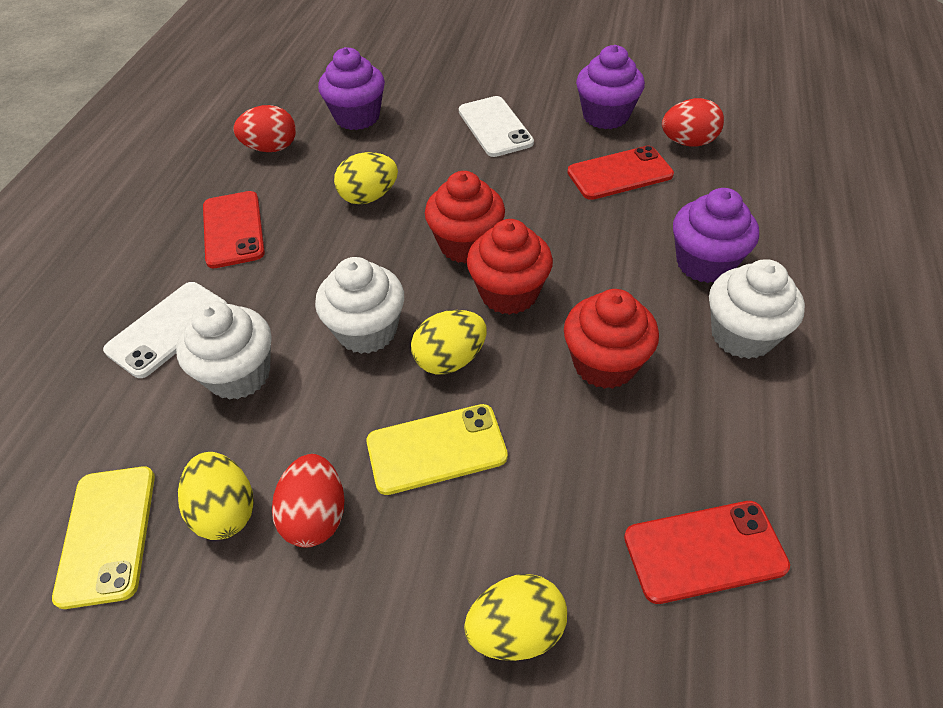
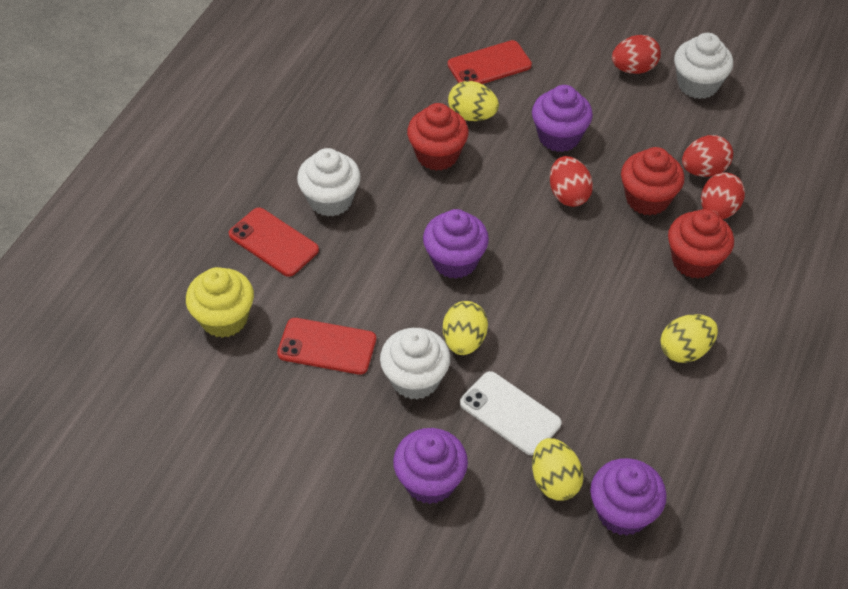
purple cupcake: 3 -> 4
red egg: 3 -> 4
white phone: 2 -> 1
yellow cupcake: 0 -> 1
yellow phone: 2 -> 0

